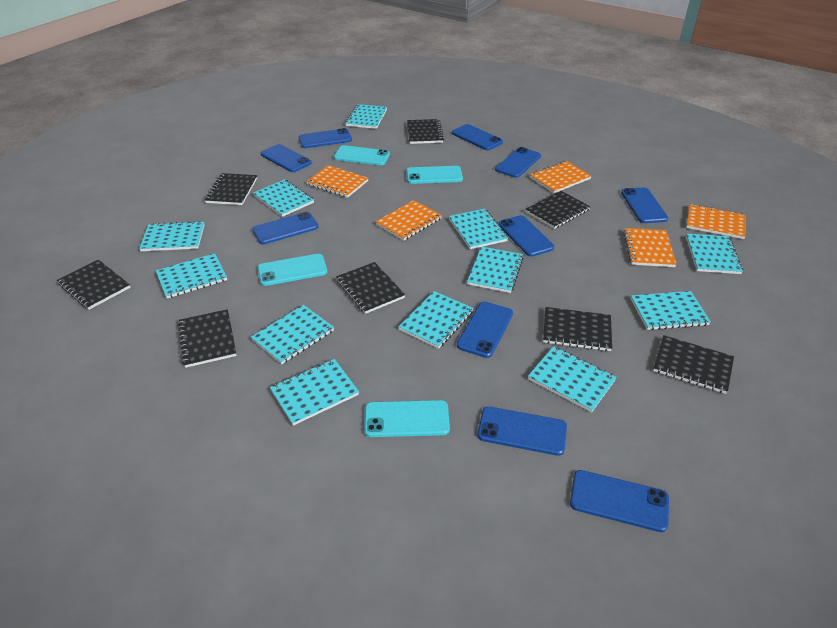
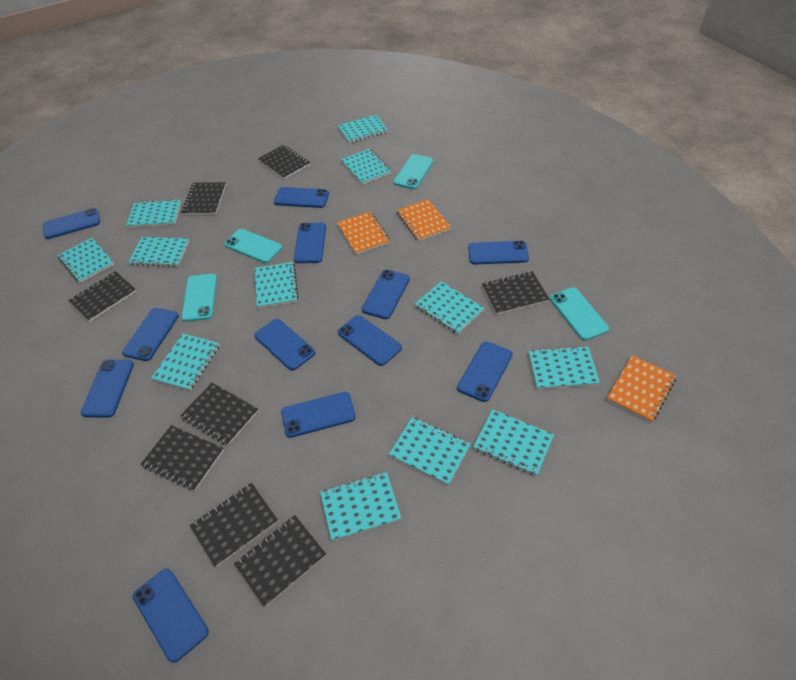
blue phone: 10 -> 12
orange notebook: 5 -> 3

